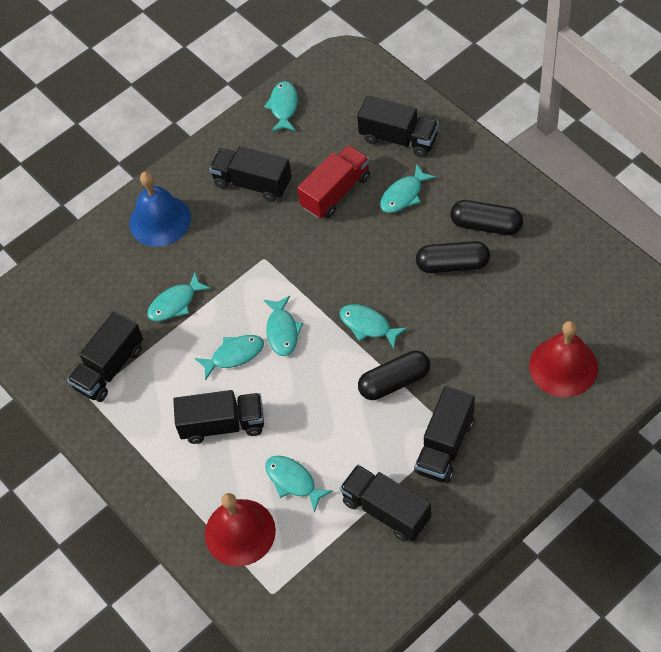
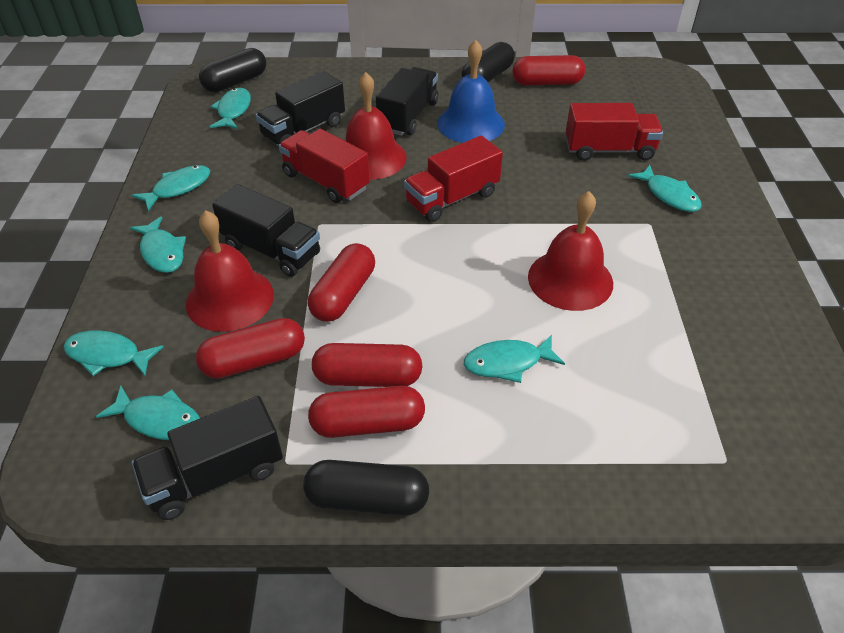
black truck: 6 -> 4
red bell: 2 -> 3
red capsule: 0 -> 5
red truck: 1 -> 3

